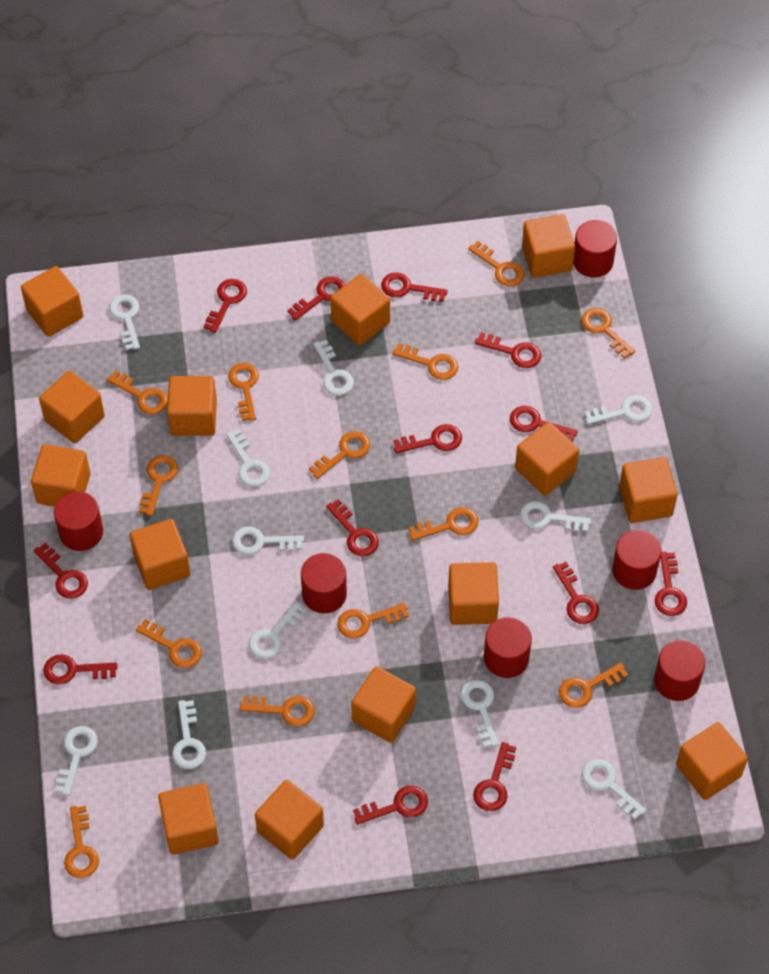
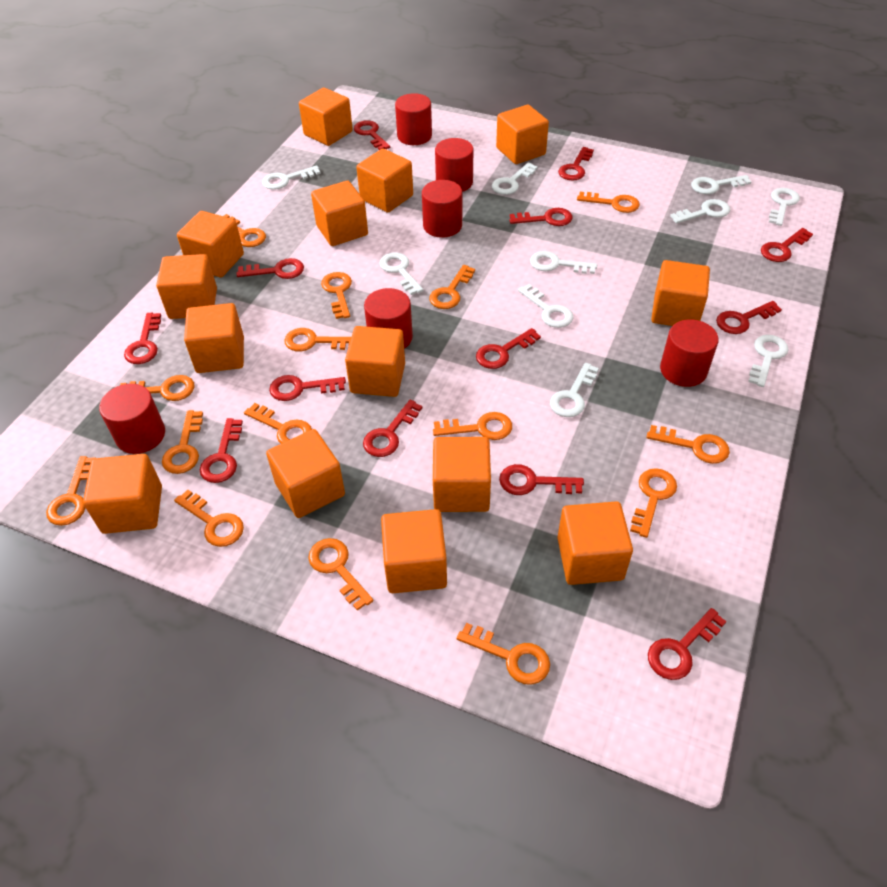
orange key: 13 -> 15
white key: 11 -> 10

